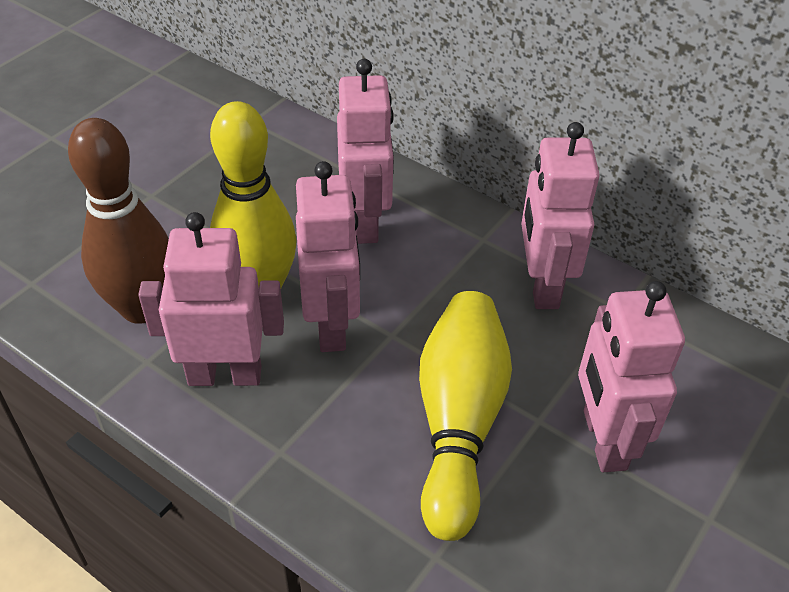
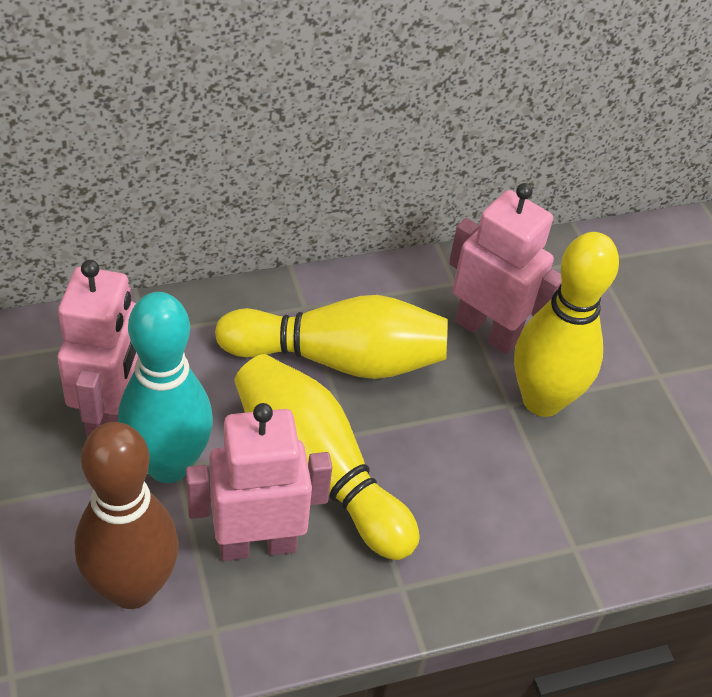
pink robot: 5 -> 3
turquoise bowling pin: 0 -> 1
yellow bowling pin: 2 -> 3

